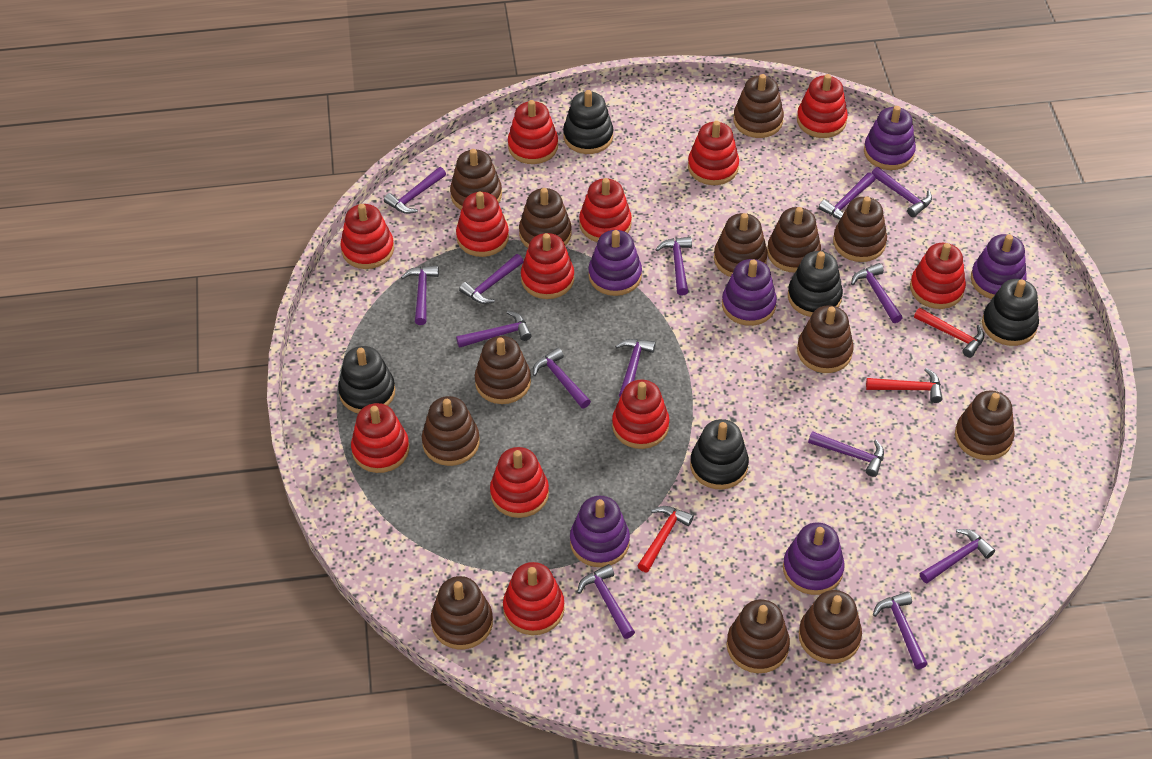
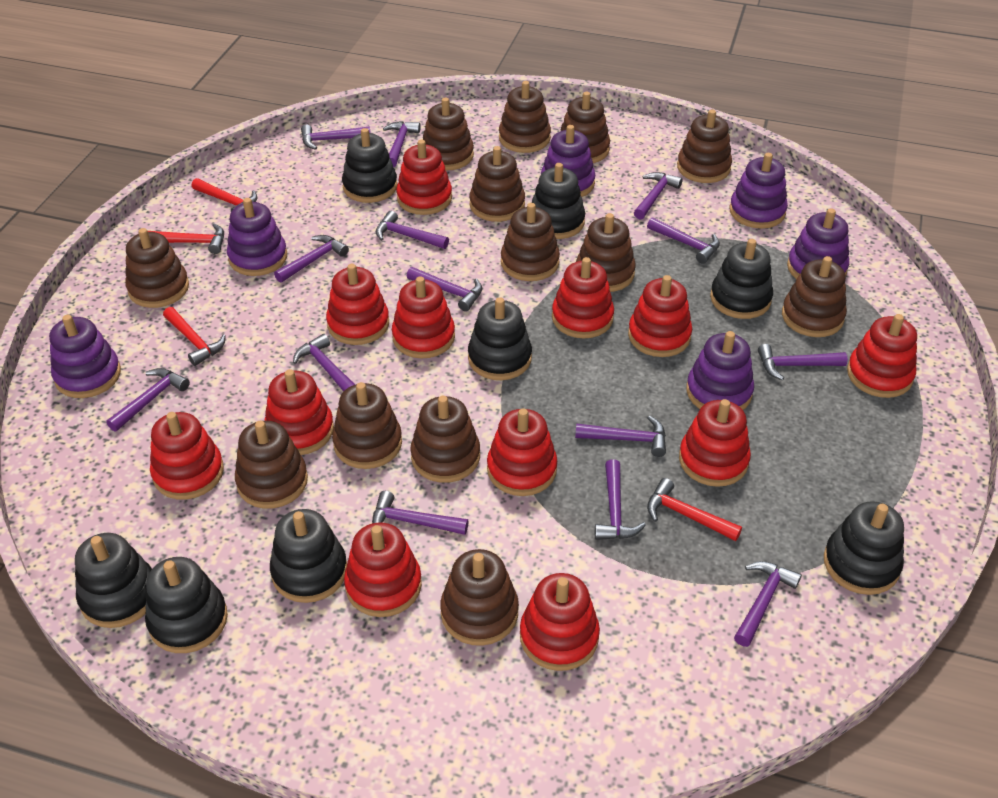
black stacking toy: 5 -> 8
red hammer: 3 -> 4

